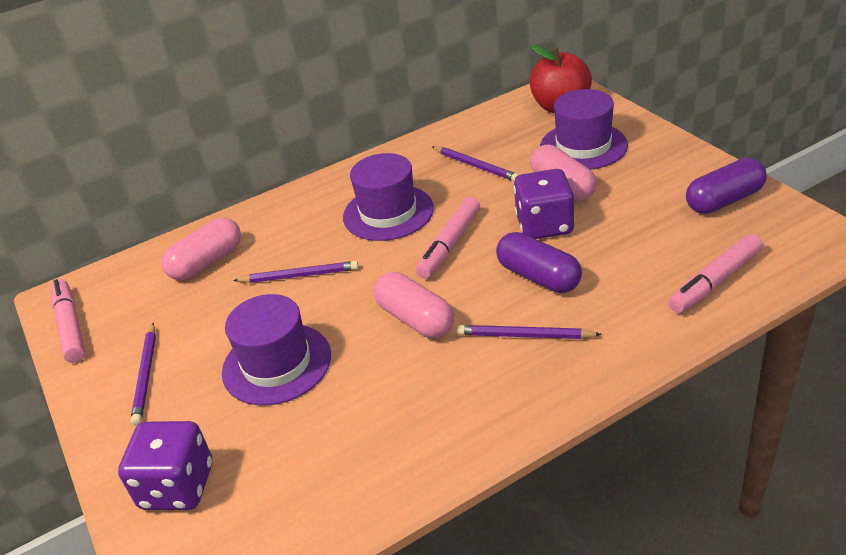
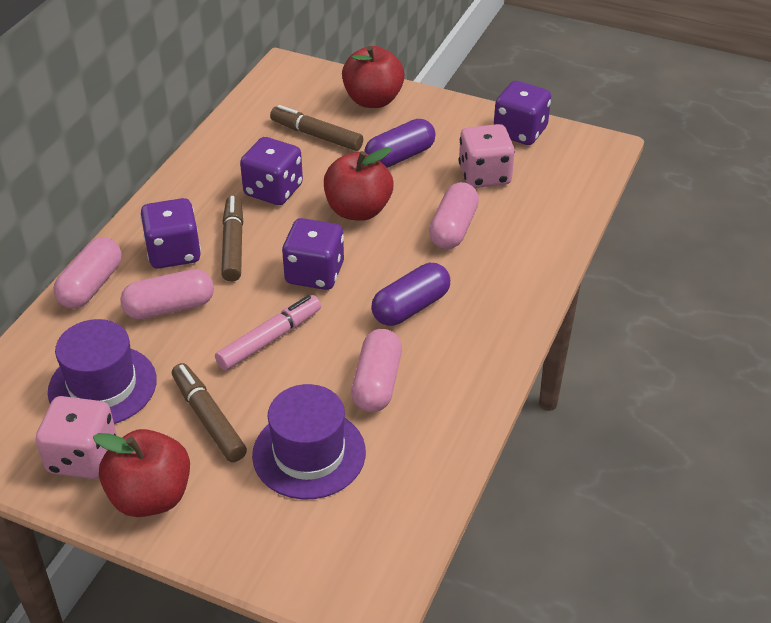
brown marker: 0 -> 3
pink capsule: 3 -> 4
pink dice: 0 -> 2
pink marker: 3 -> 1
purple dice: 2 -> 4
purple hat: 3 -> 2
purple pencil: 4 -> 0
red apple: 1 -> 3

